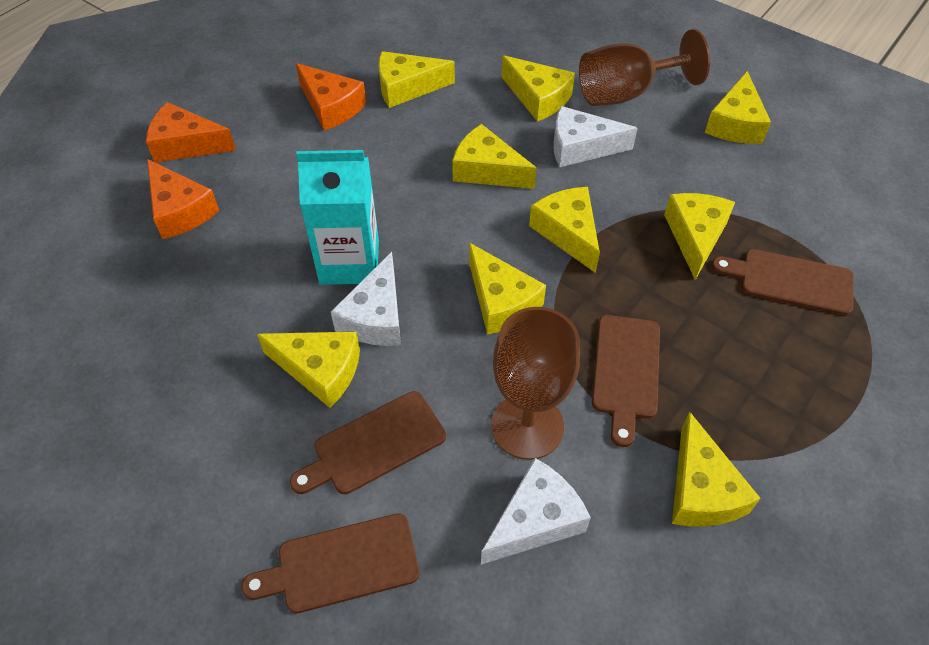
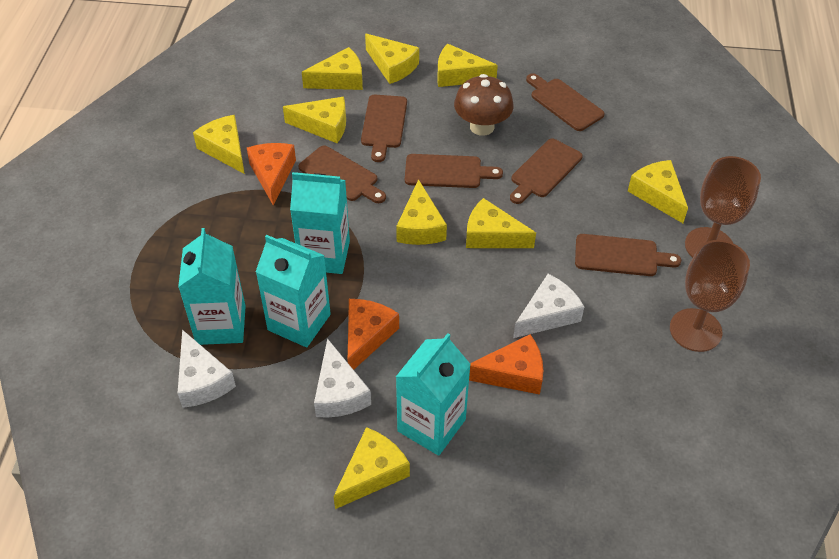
brown cutting board: 4 -> 6
brown mushroom: 0 -> 1
turquoise carton: 1 -> 4

